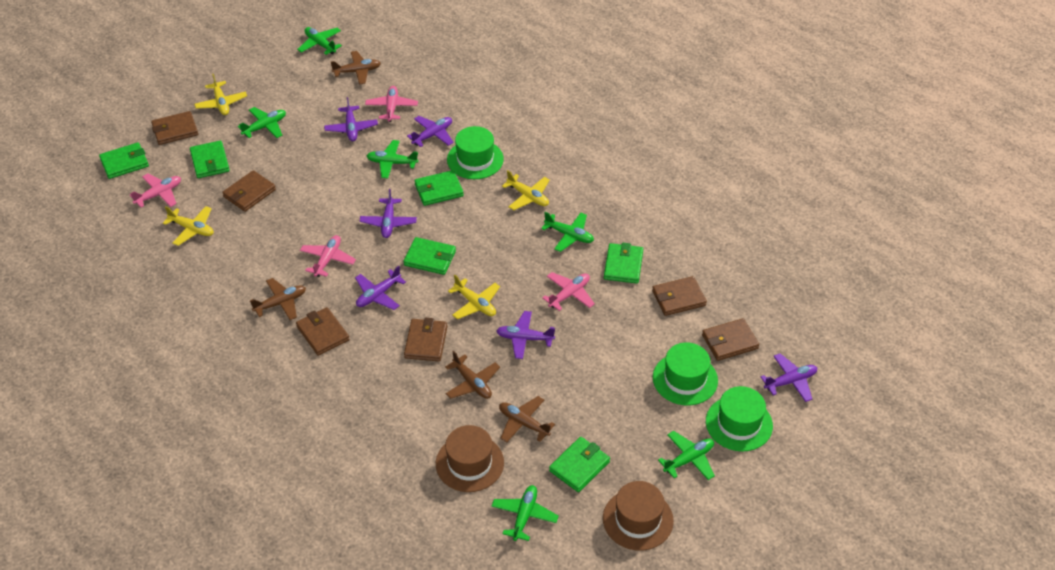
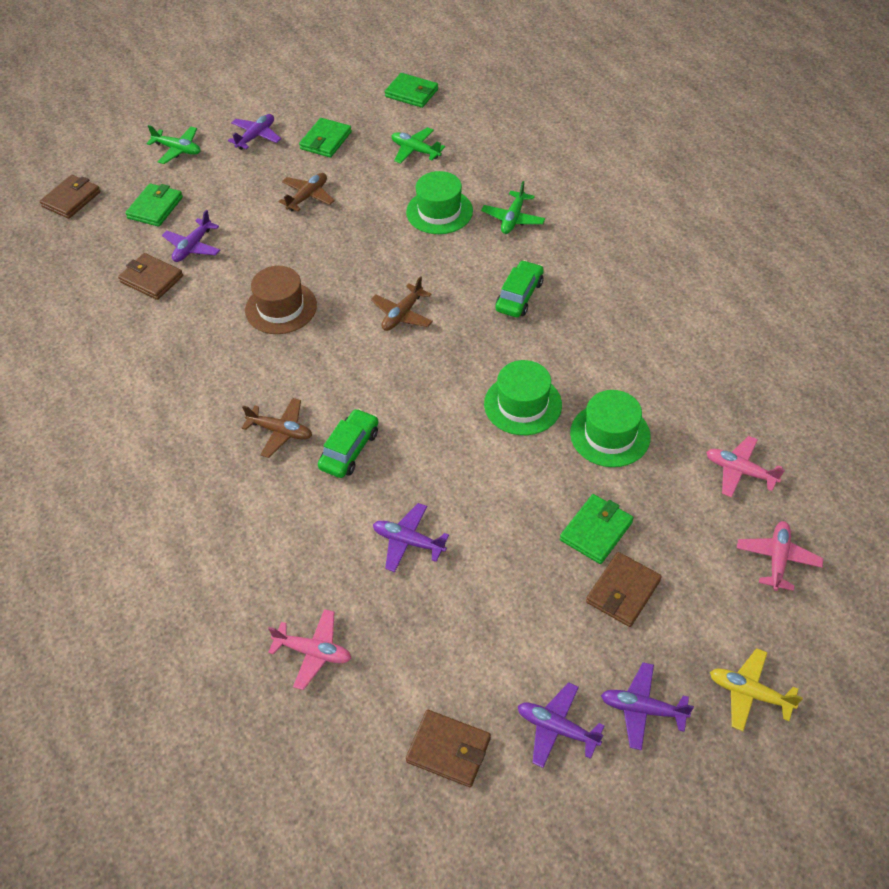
brown hat: 2 -> 1
brown plane: 4 -> 3
brown wallet: 6 -> 4
green car: 0 -> 2
green plane: 6 -> 3
green wallet: 6 -> 4
pink plane: 4 -> 3
purple plane: 6 -> 5
yellow plane: 4 -> 1

